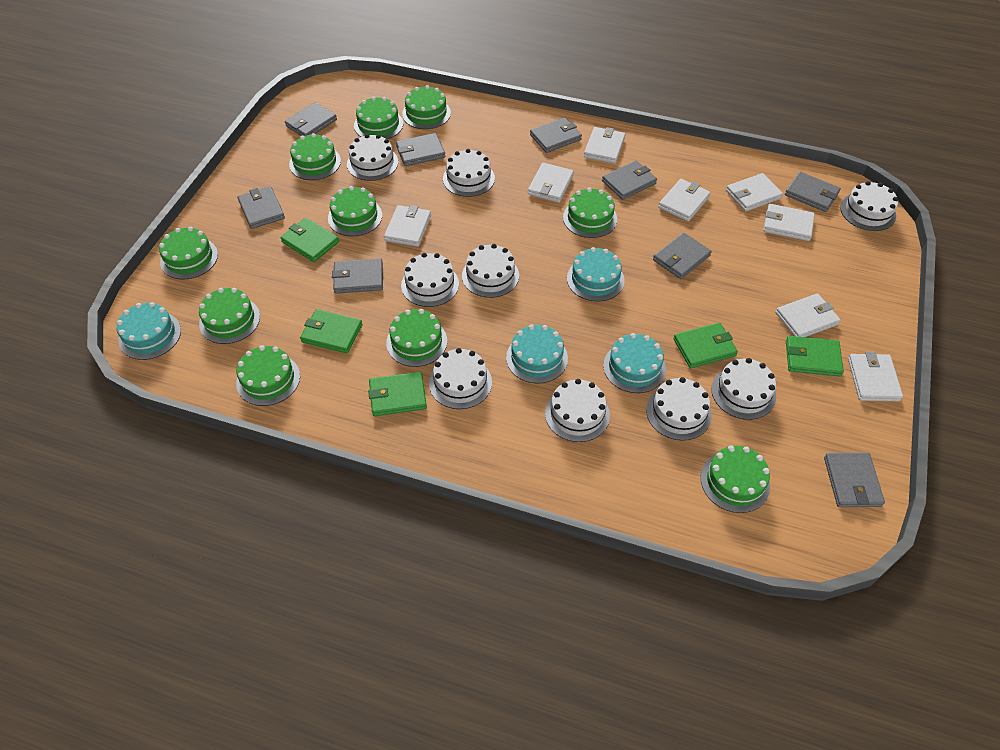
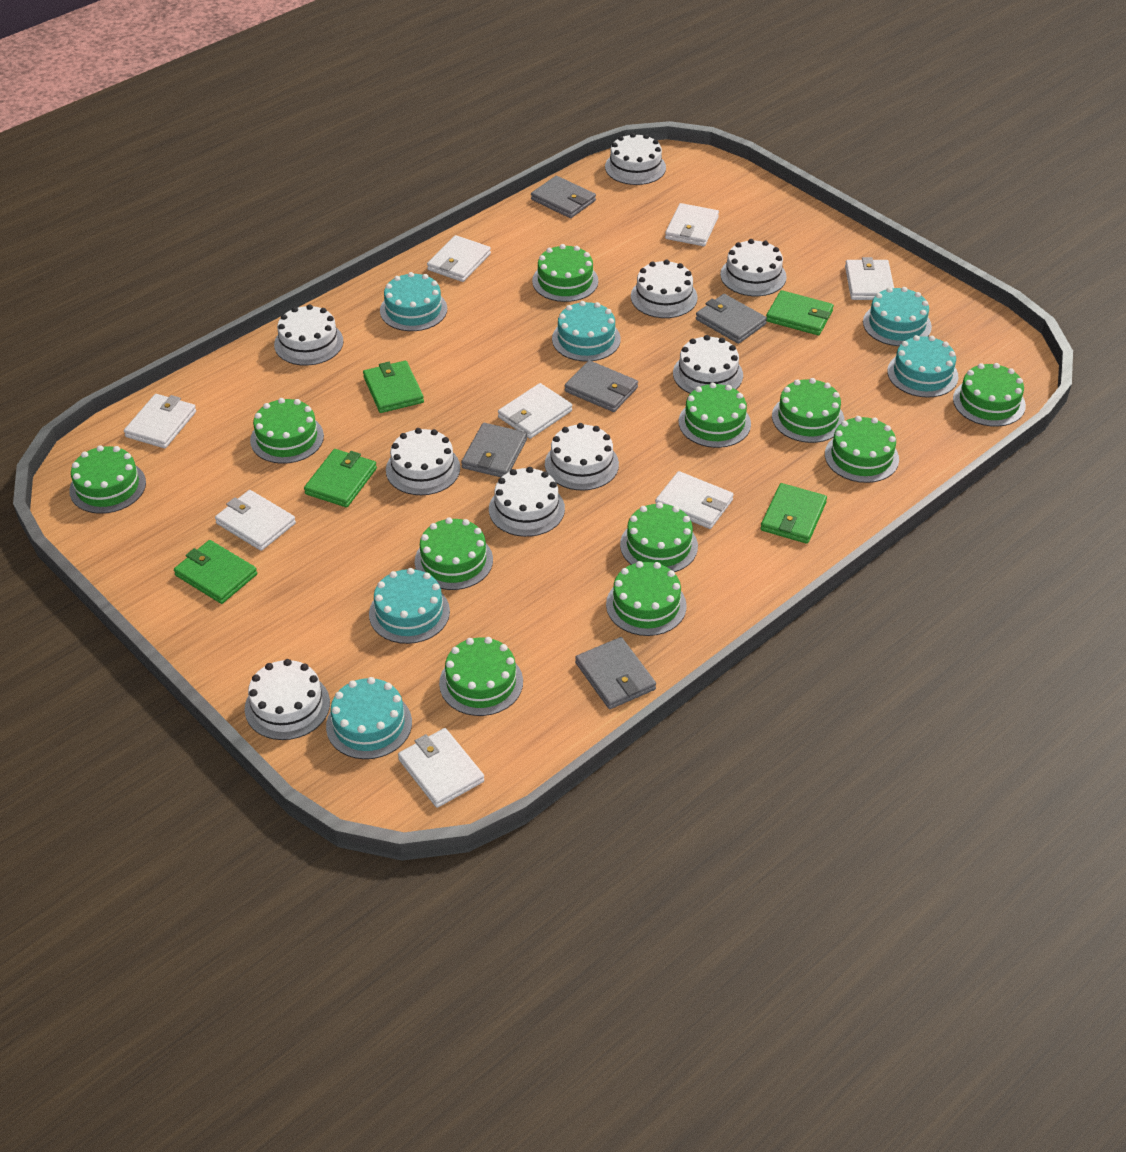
green cake: 10 -> 11
grey wallet: 9 -> 5
turquoise cake: 4 -> 6

